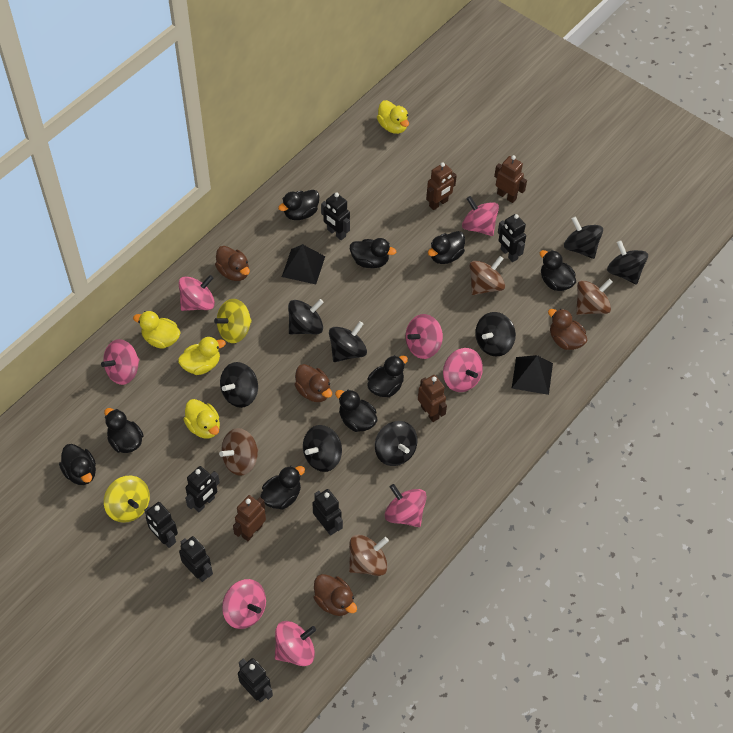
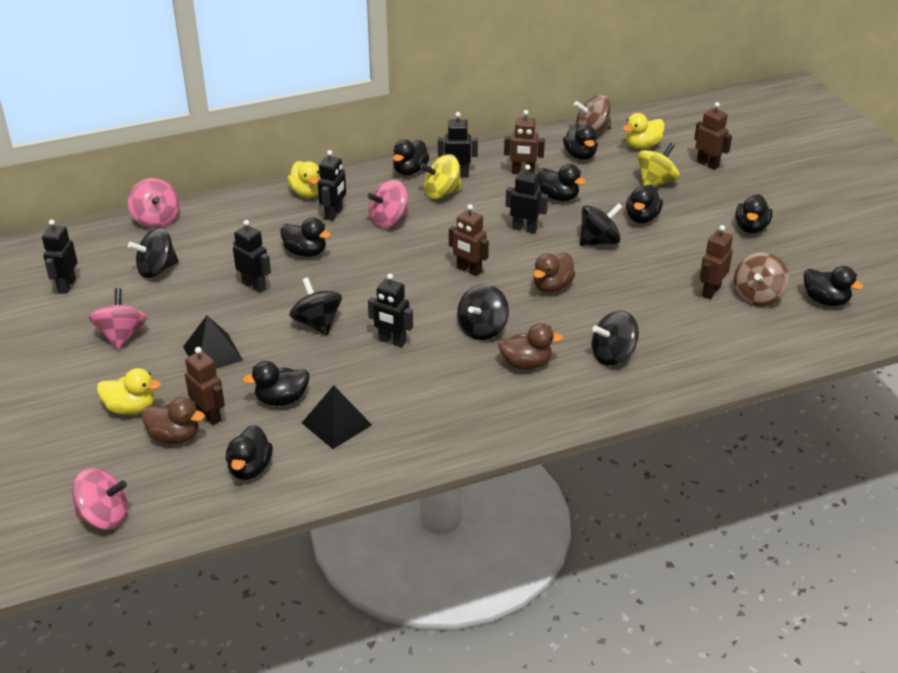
black robot: 7 -> 6
black spinning top: 8 -> 5
brown duck: 4 -> 3
brown robot: 4 -> 5
brown spinning top: 4 -> 2
pink spinning top: 8 -> 4
yellow duck: 4 -> 3

